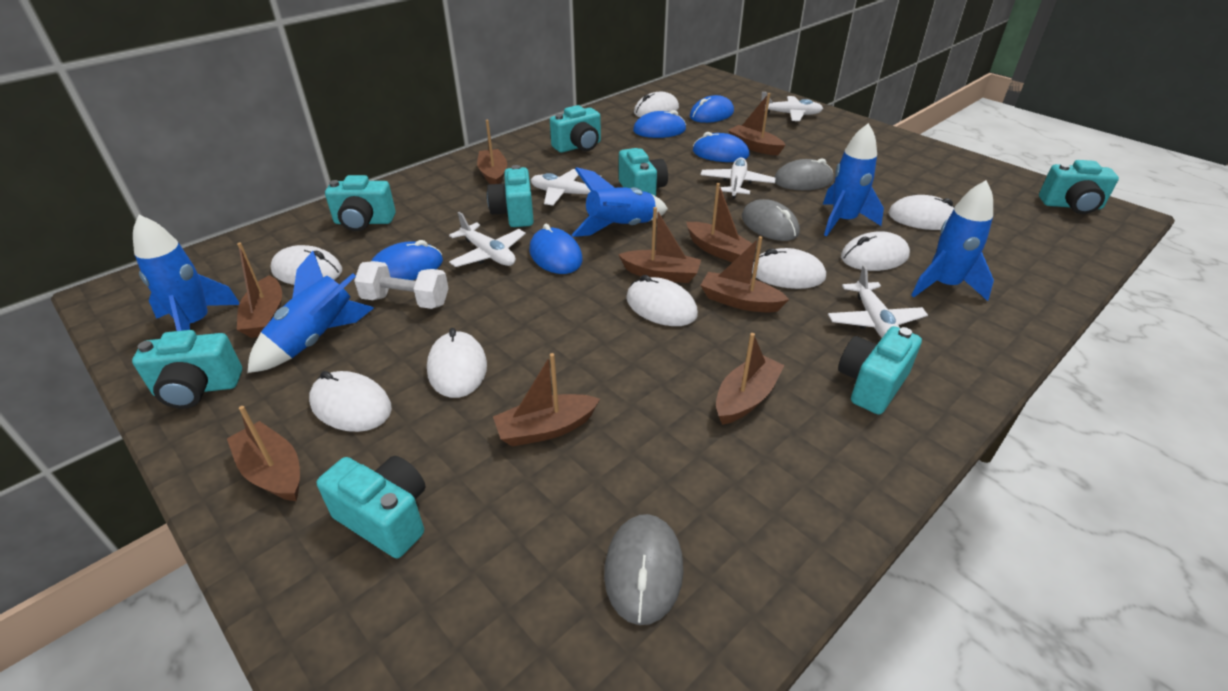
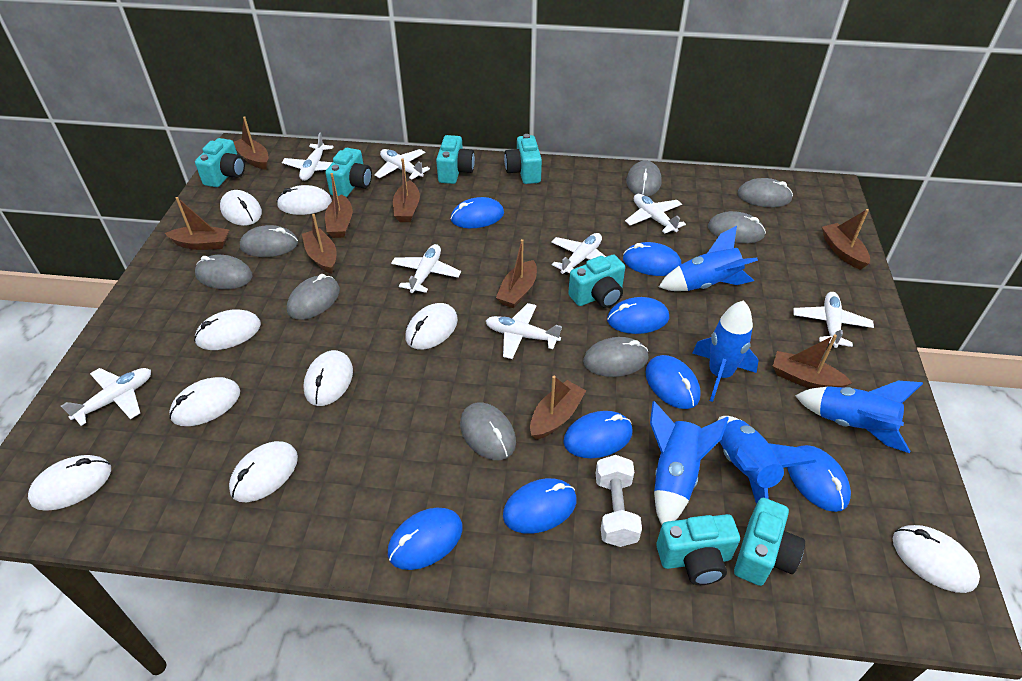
blue mouse: 5 -> 8
grey mouse: 3 -> 8
turquoise camera: 8 -> 7
white mouse: 8 -> 9
white plane: 5 -> 8

